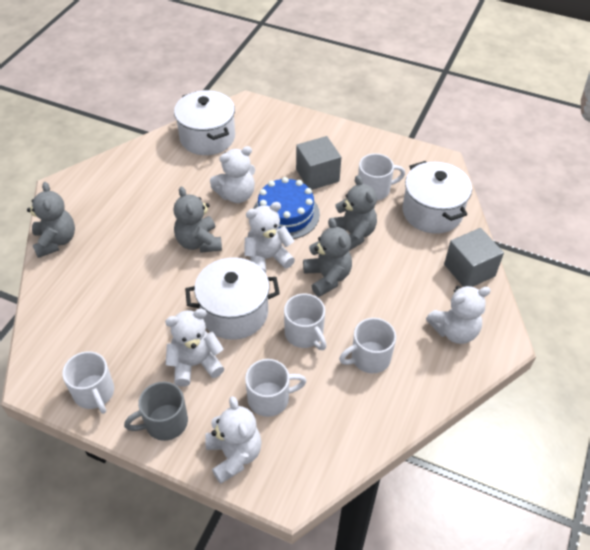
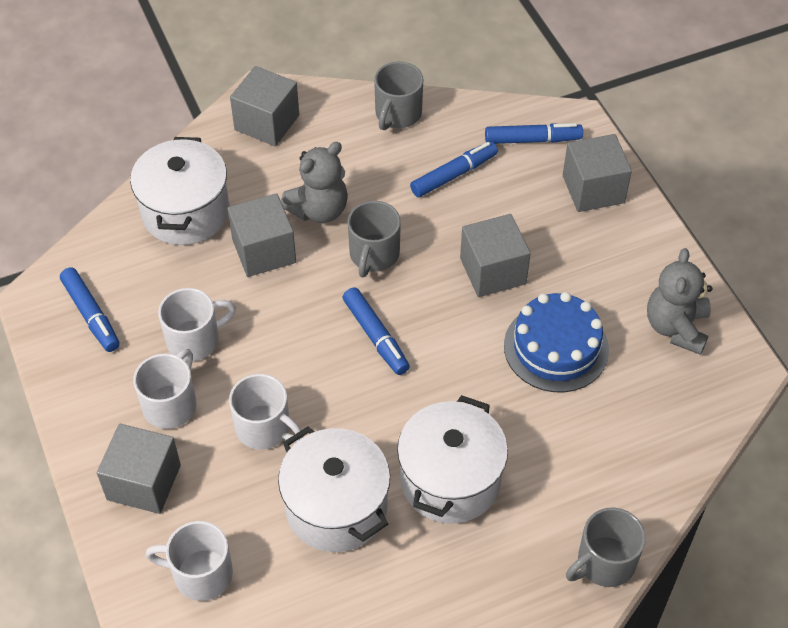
blue marker: 0 -> 4
grey cube: 2 -> 5
grey mug: 1 -> 3
grey teddy bear: 4 -> 2
white mug: 5 -> 4
white teddy bear: 5 -> 0

